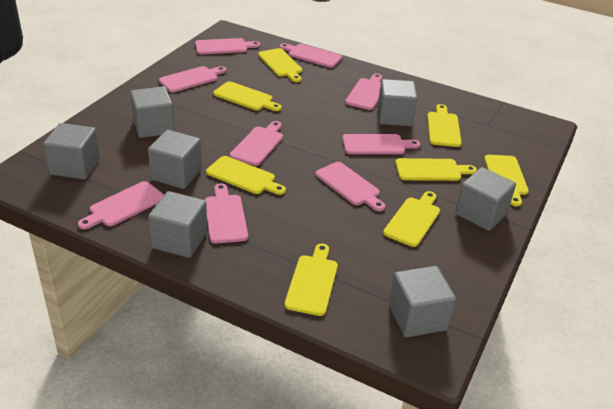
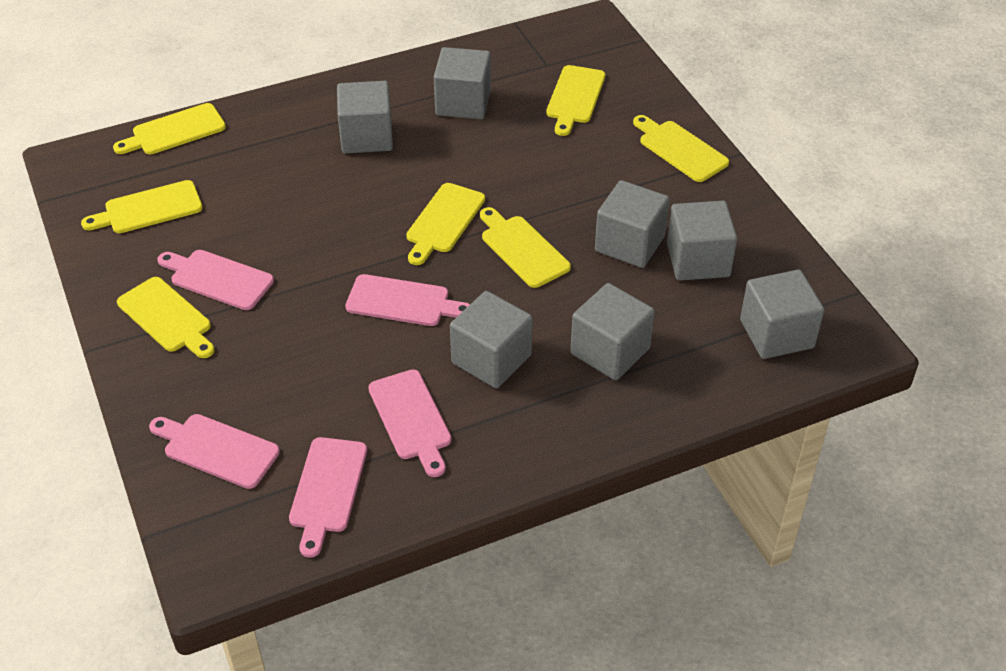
pink cutting board: 9 -> 5
yellow cutting board: 8 -> 7

